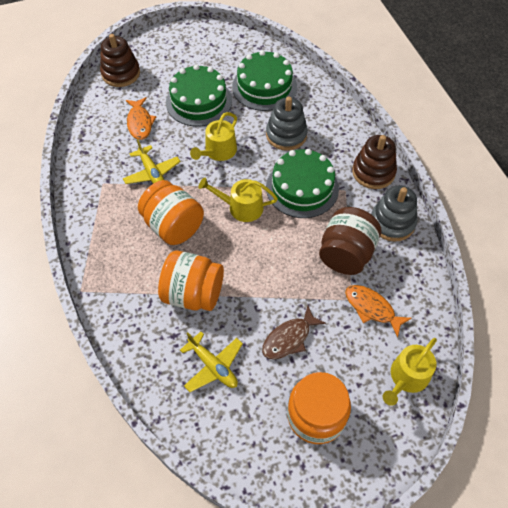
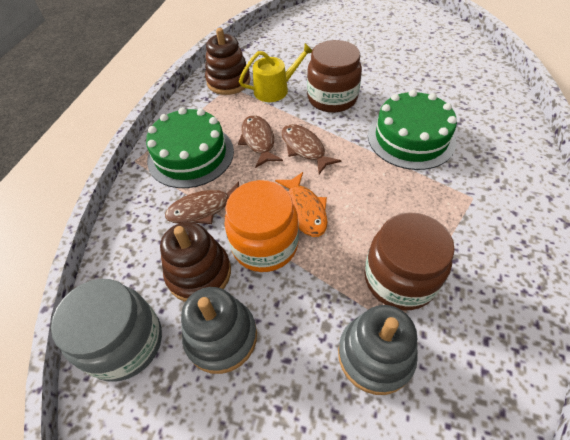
brown fish: 1 -> 3
brown jar: 1 -> 2
green cake: 3 -> 2
grey jar: 0 -> 1
orange fish: 2 -> 1
orange jar: 3 -> 1
yellow plane: 2 -> 0
yellow watering can: 3 -> 1

